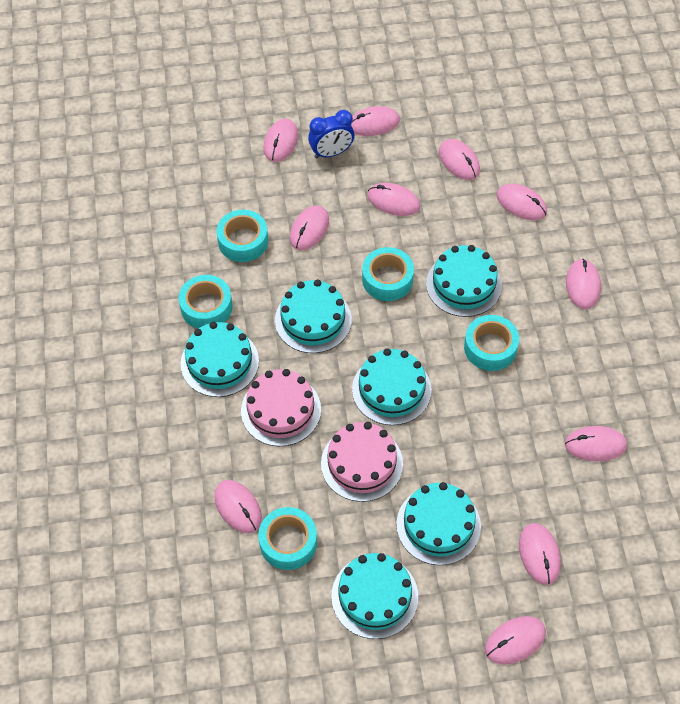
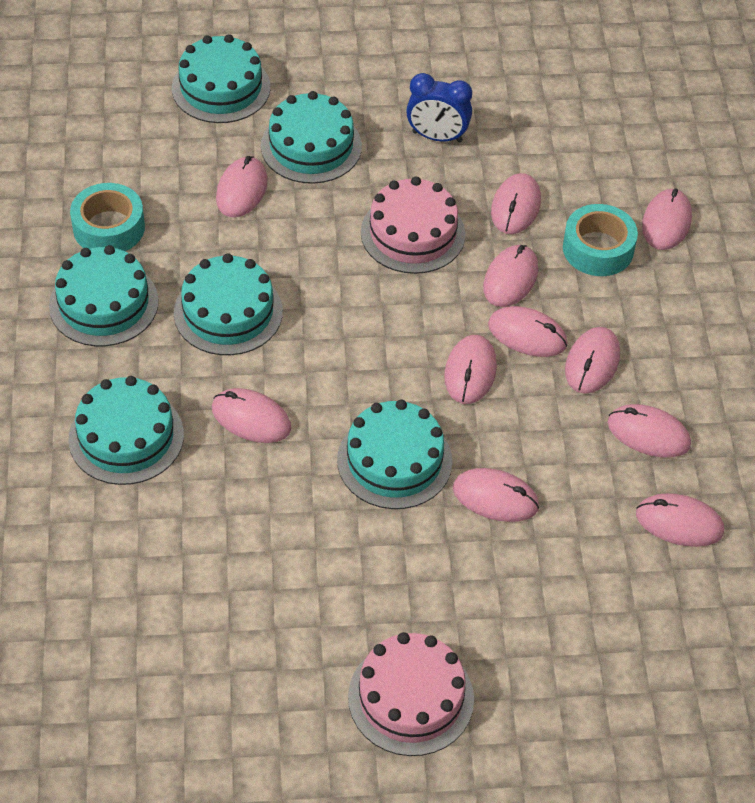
turquoise tape: 5 -> 2

